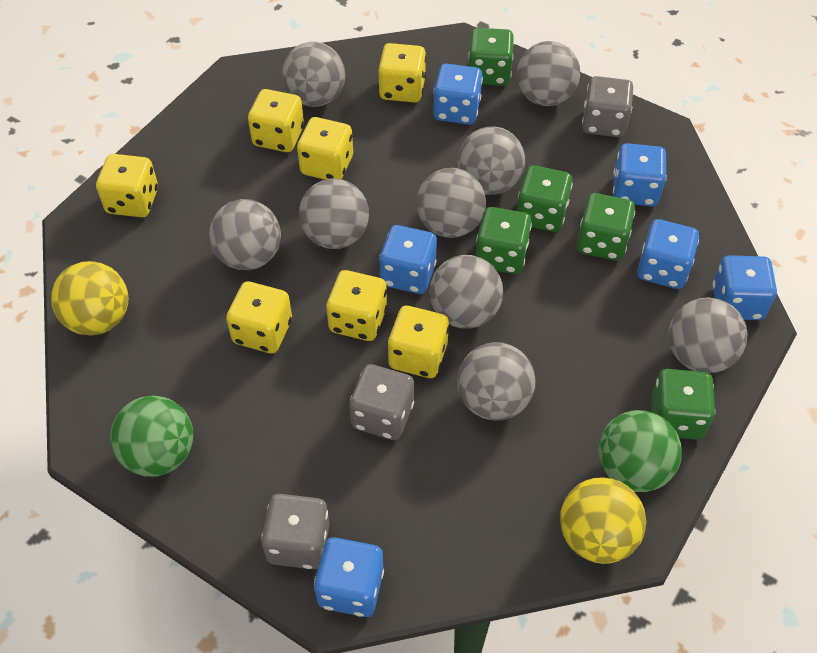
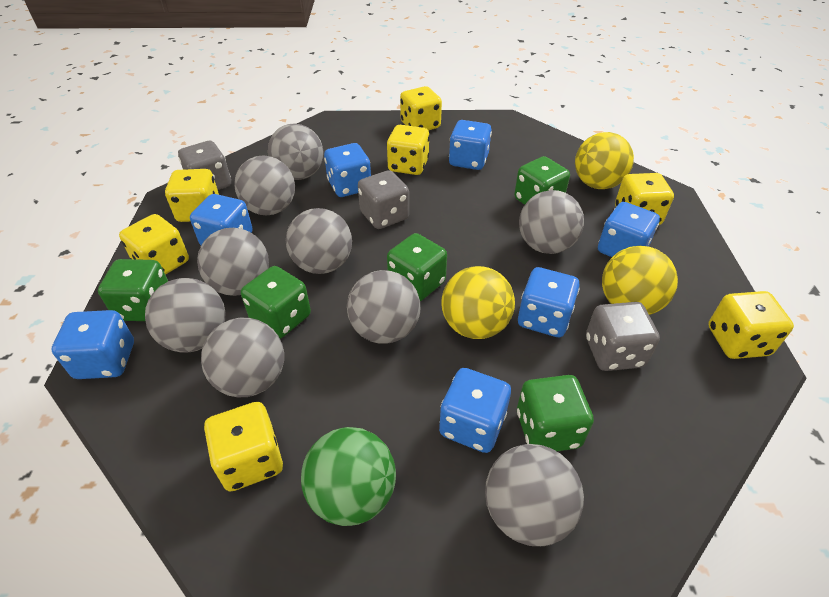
blue dice: 6 -> 7
green ball: 2 -> 1
yellow ball: 2 -> 3

